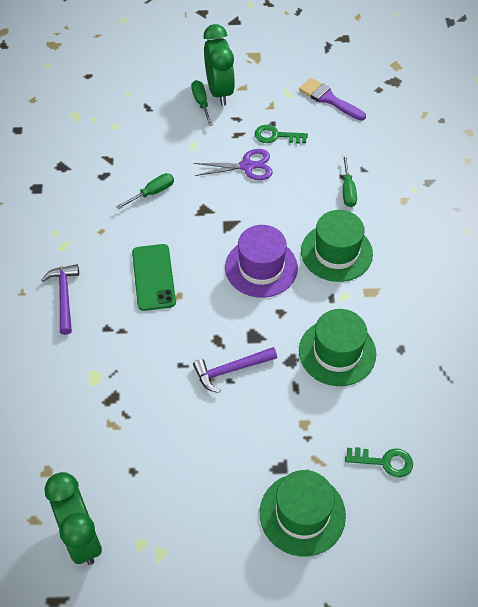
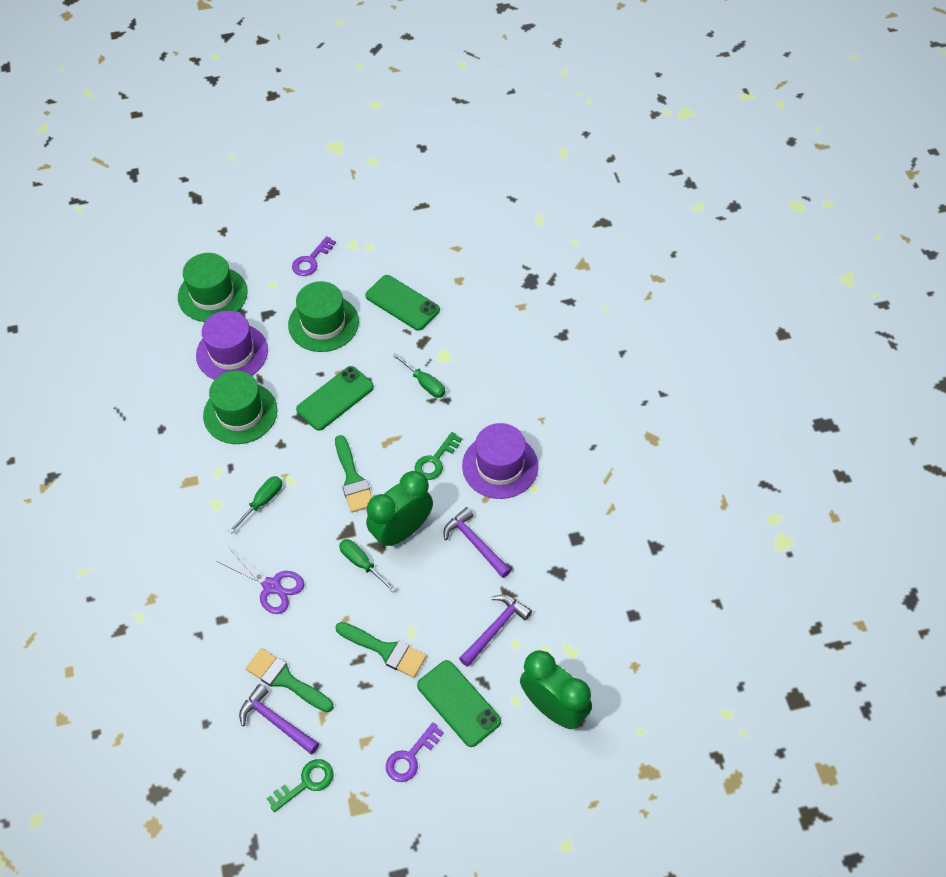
green brush: 0 -> 3
green phone: 1 -> 3
purple brush: 1 -> 0
purple hammer: 2 -> 3
purple hat: 1 -> 2
purple key: 0 -> 2

